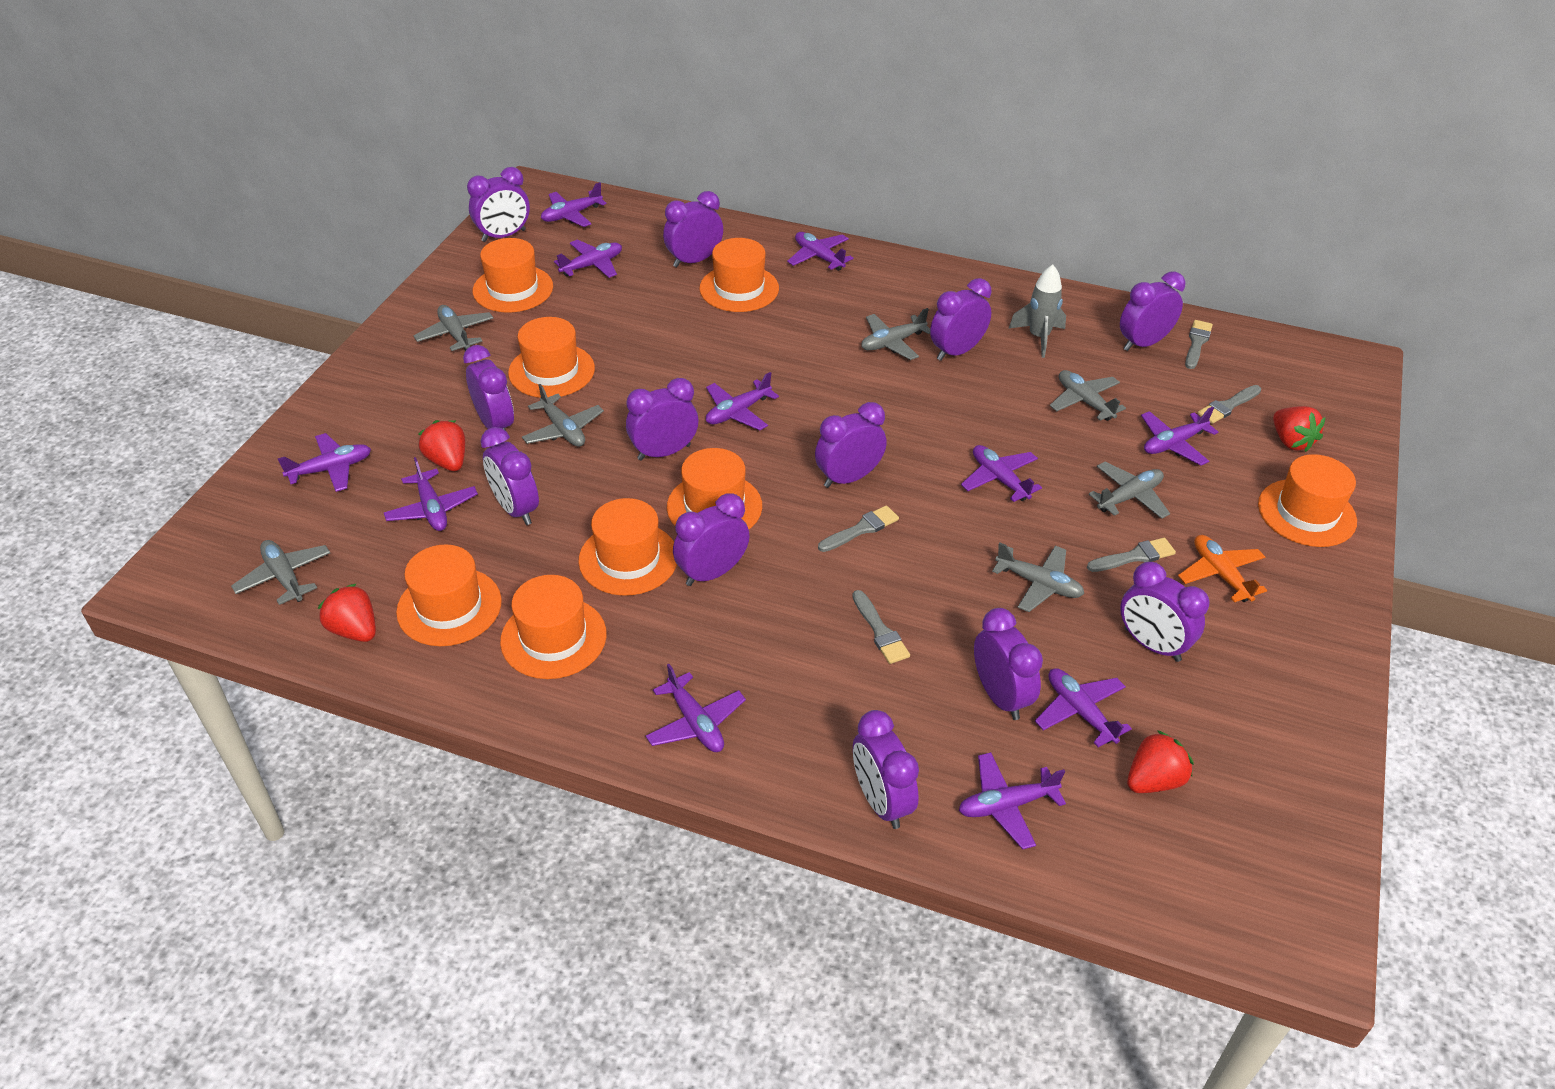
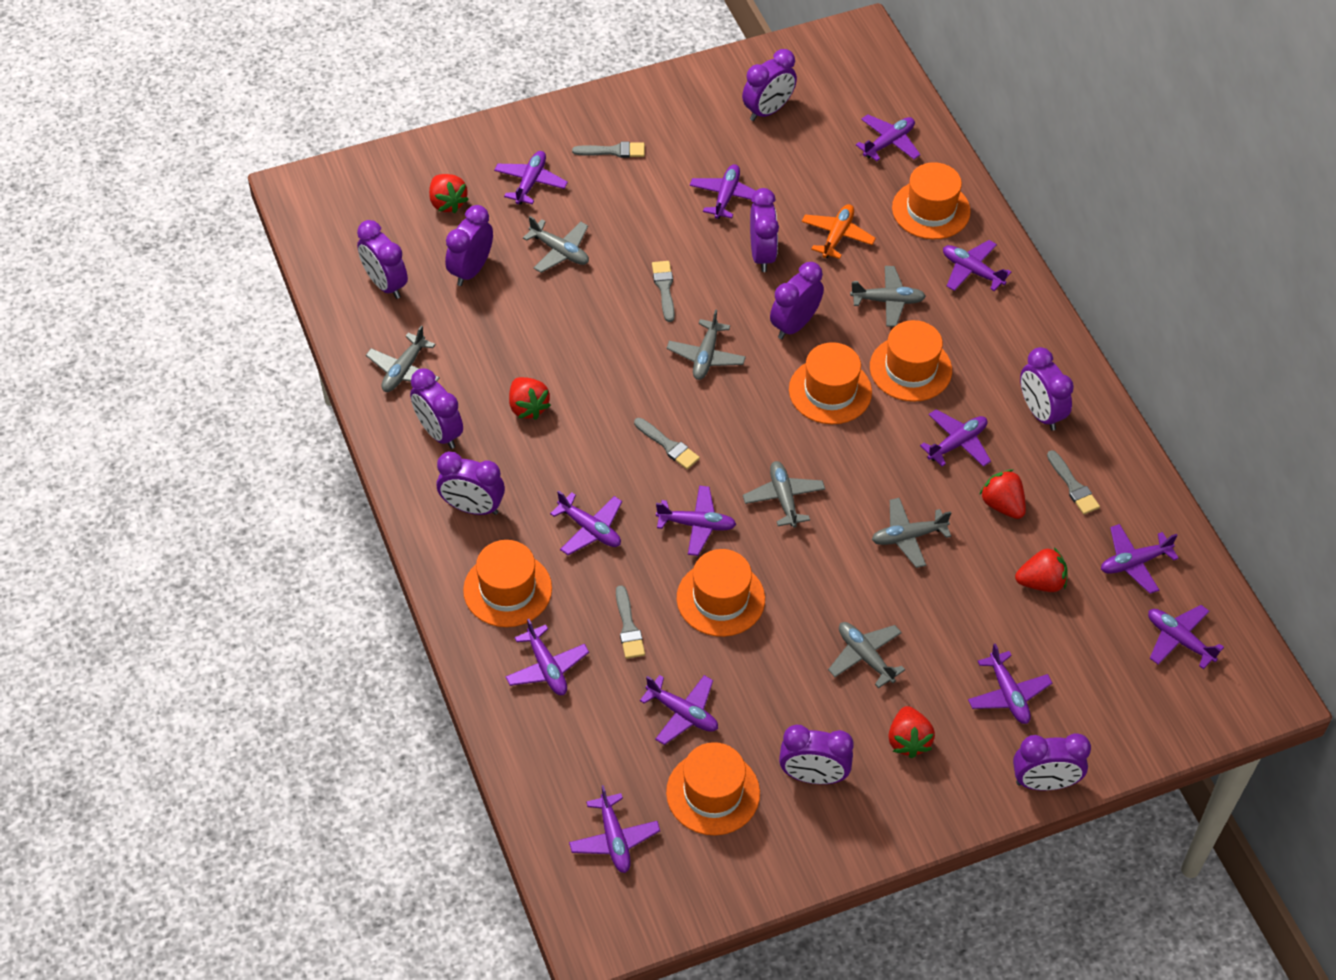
grey rocket: 1 -> 0
orange hat: 8 -> 6
purple clock: 12 -> 10
purple plane: 11 -> 13
red strawberry: 4 -> 5

